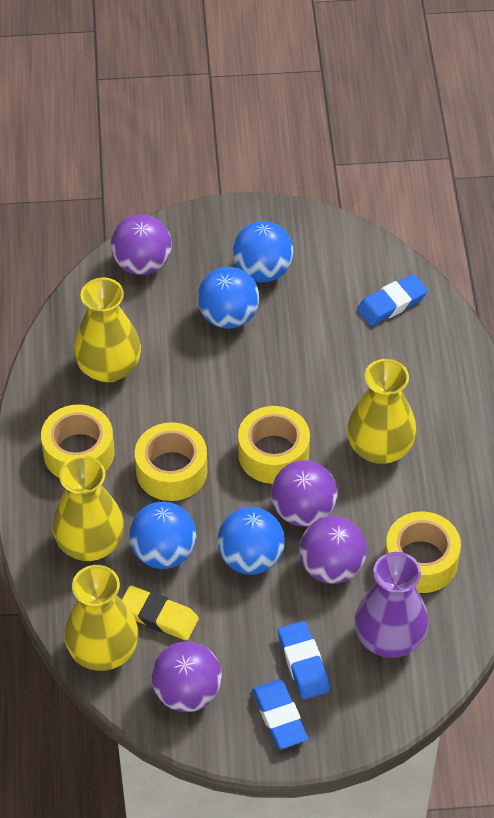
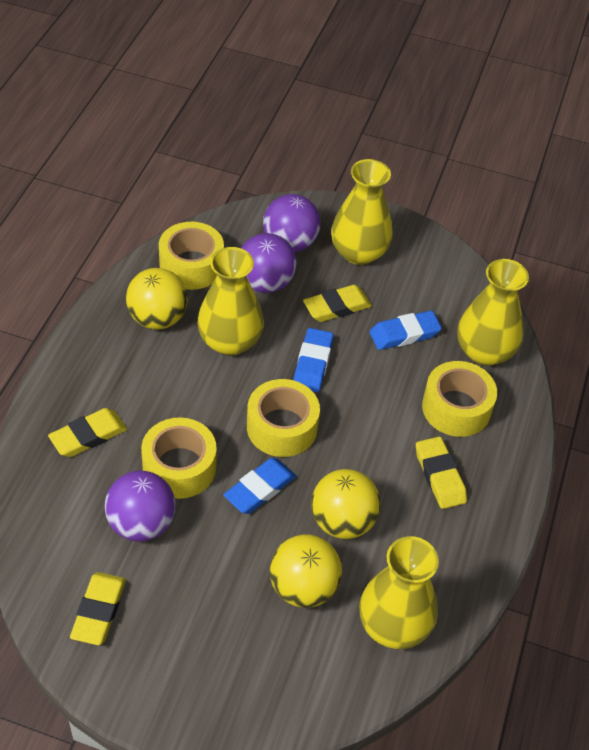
blue ball: 4 -> 0
purple ball: 4 -> 3
purple vase: 1 -> 0
yellow ball: 0 -> 3
yellow eraser: 1 -> 4

